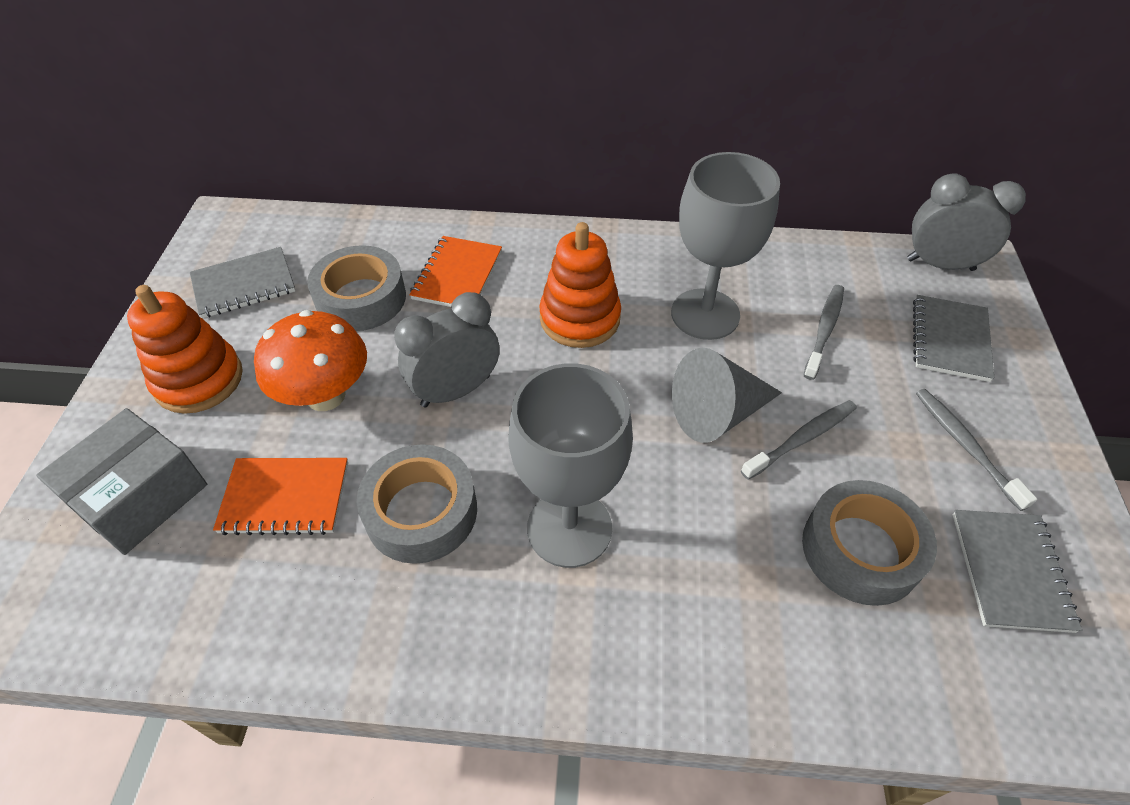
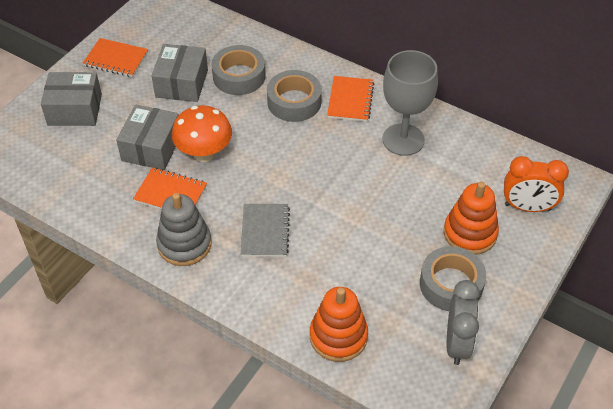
grey box: 1 -> 3
grey clock: 2 -> 1
grey cone: 1 -> 0
grey goblet: 2 -> 1
grey notebook: 3 -> 1
grey stacking toy: 0 -> 1
grey toothbrush: 3 -> 0
orange clock: 0 -> 1
orange notebook: 2 -> 3

